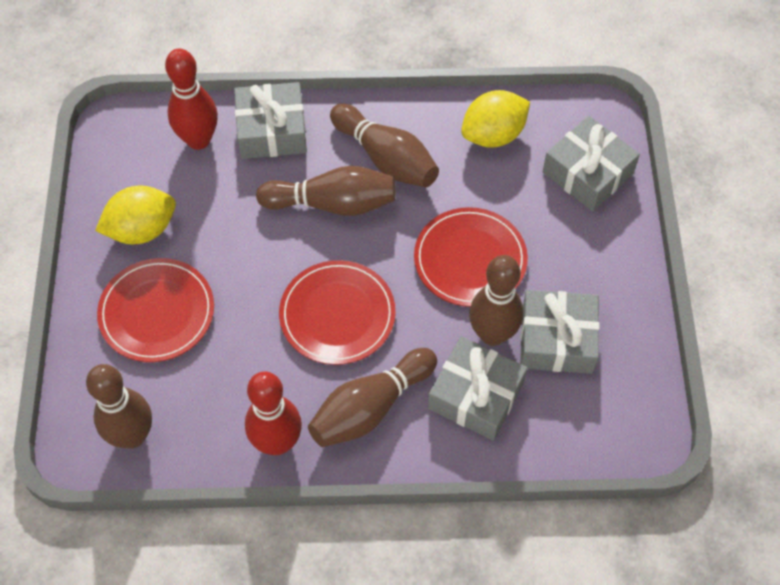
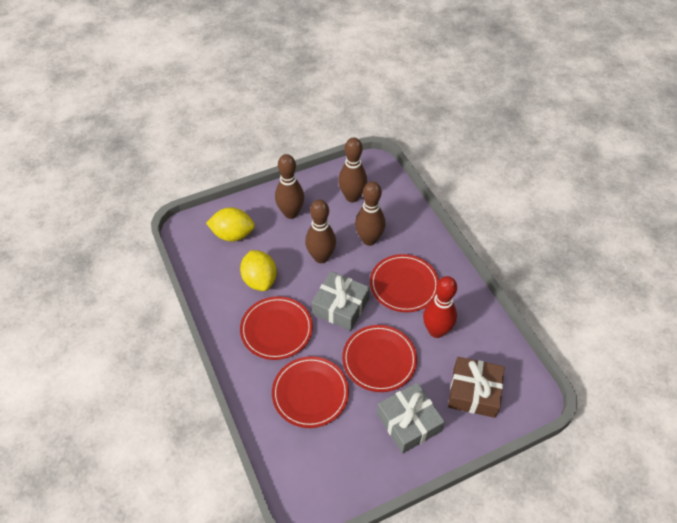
brown bowling pin: 5 -> 4
brown gift: 0 -> 1
grey gift: 4 -> 2
red bowling pin: 2 -> 1
red plate: 3 -> 4

